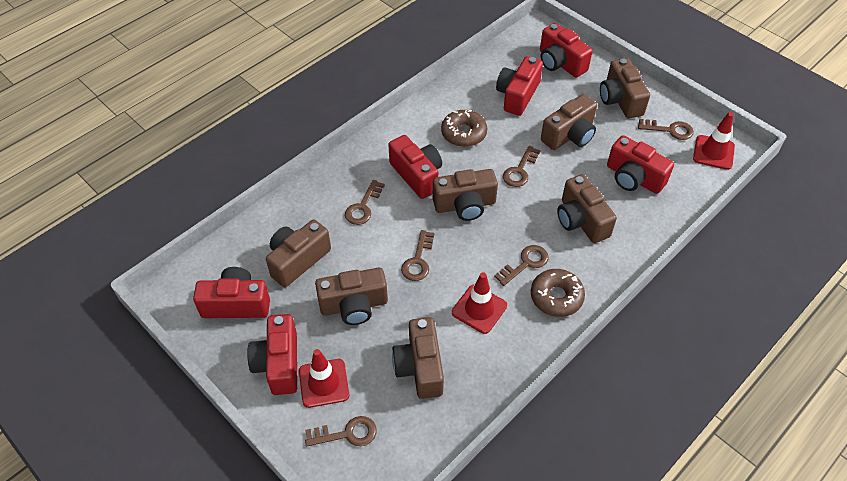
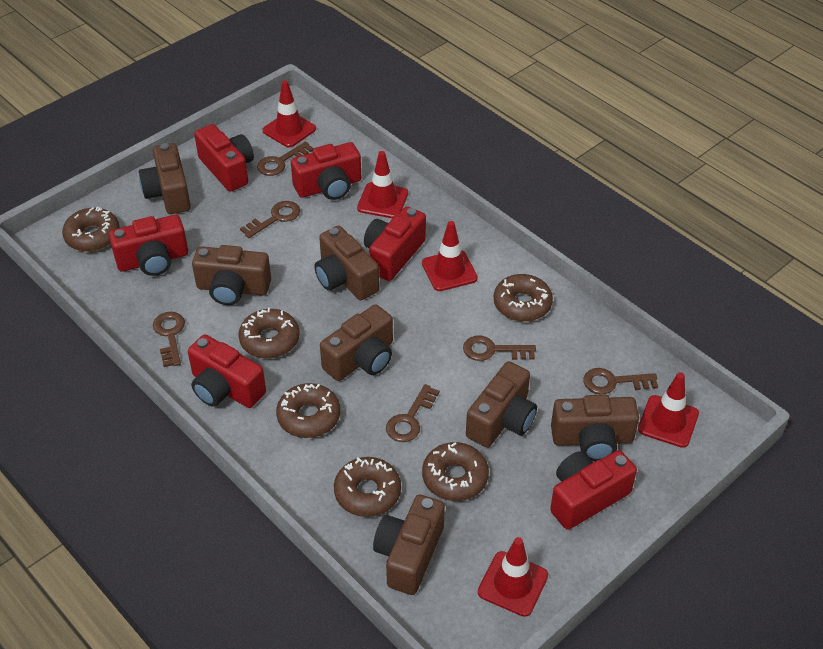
brown donut: 2 -> 6
red traffic cone: 3 -> 5

